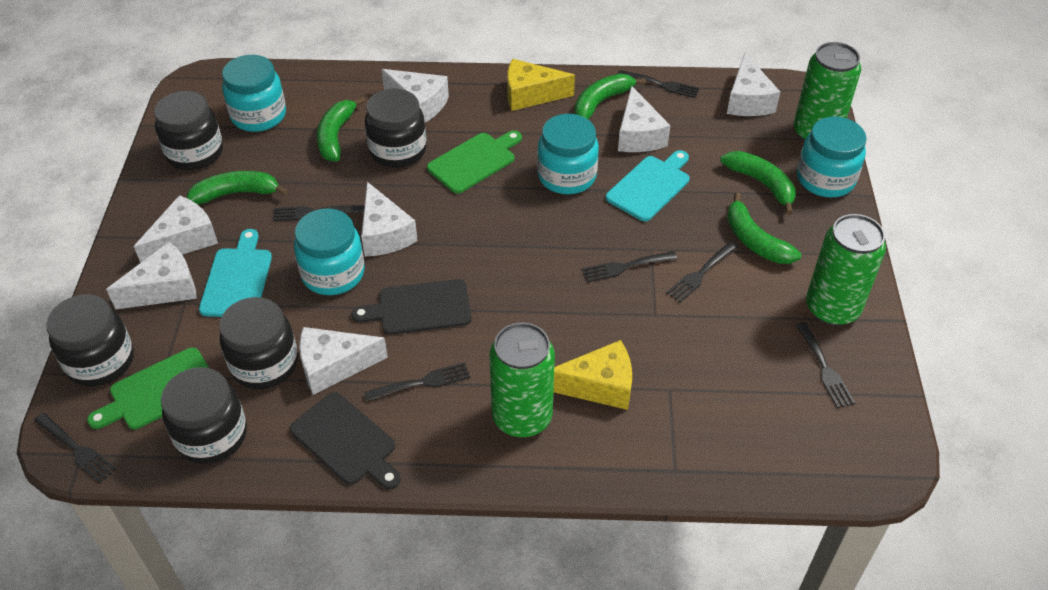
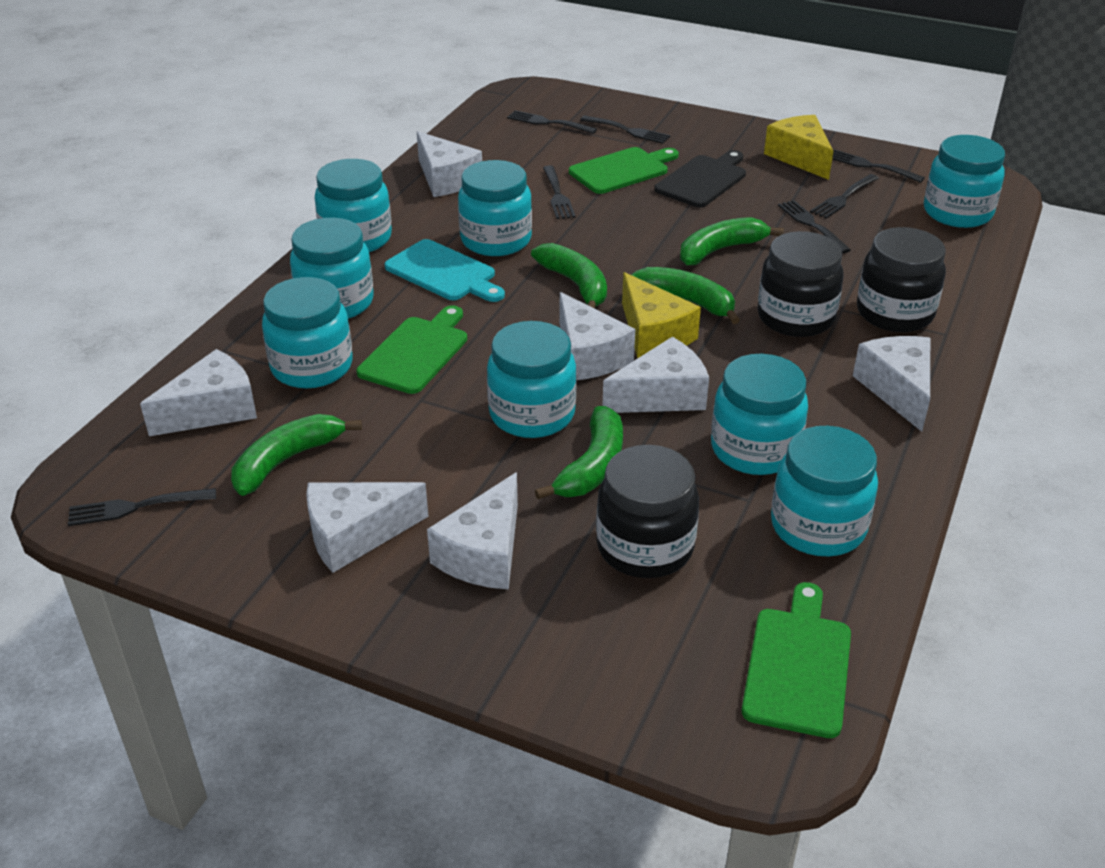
black cutting board: 2 -> 1
black jar: 5 -> 3
green can: 3 -> 0
green cutting board: 2 -> 3
turquoise cutting board: 2 -> 1
turquoise jar: 4 -> 8

